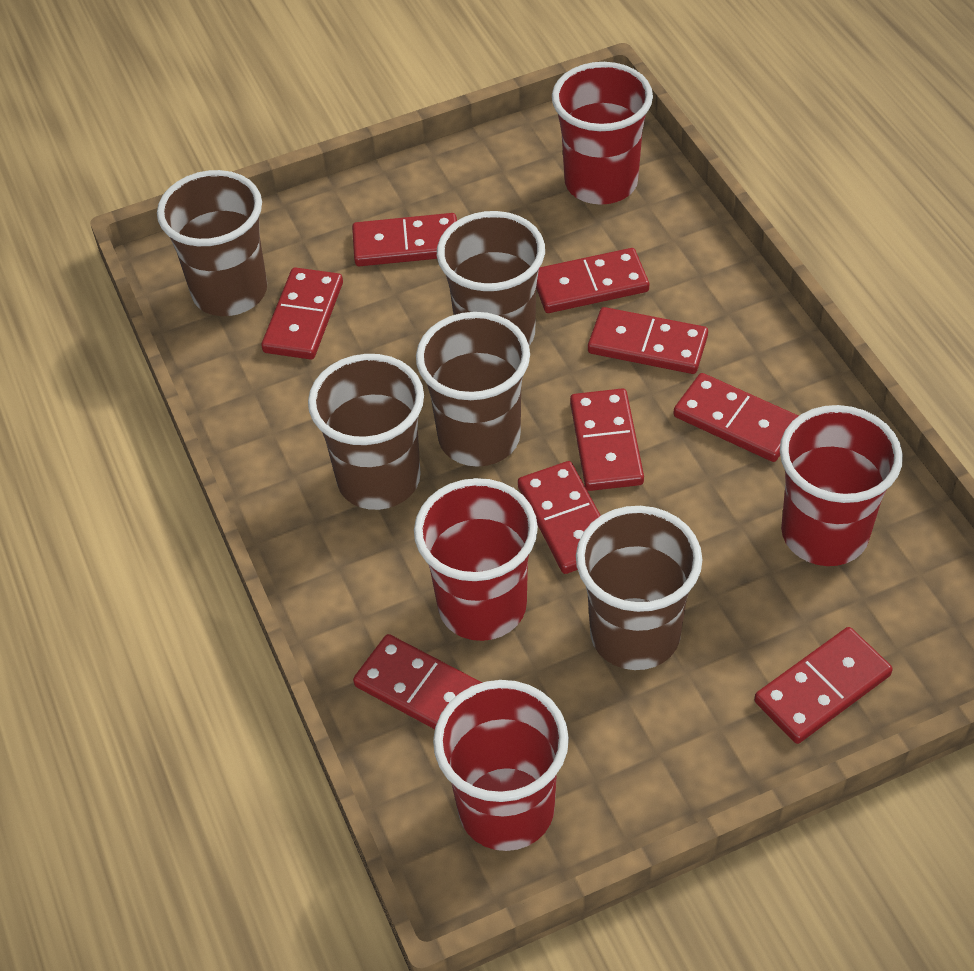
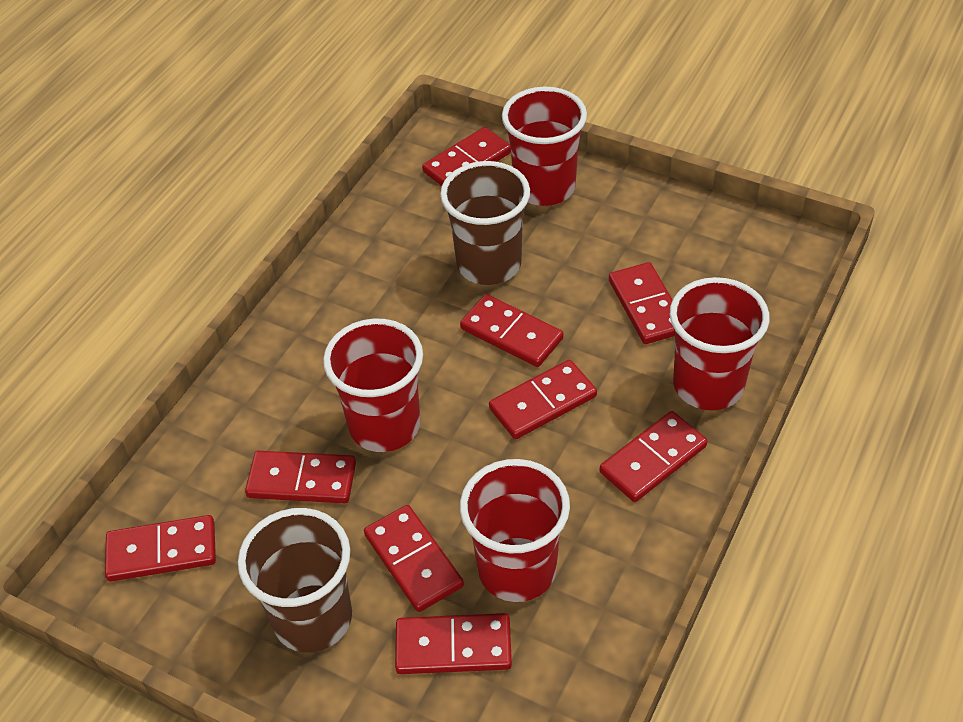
brown cup: 5 -> 2

